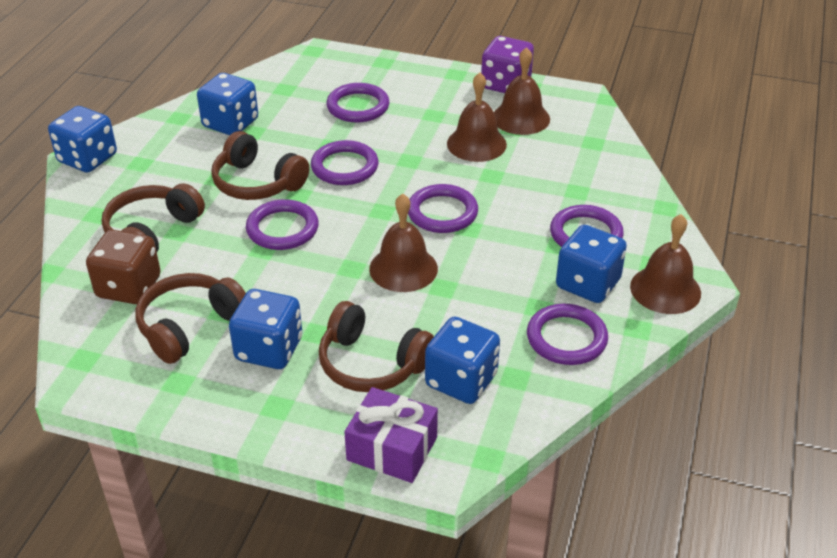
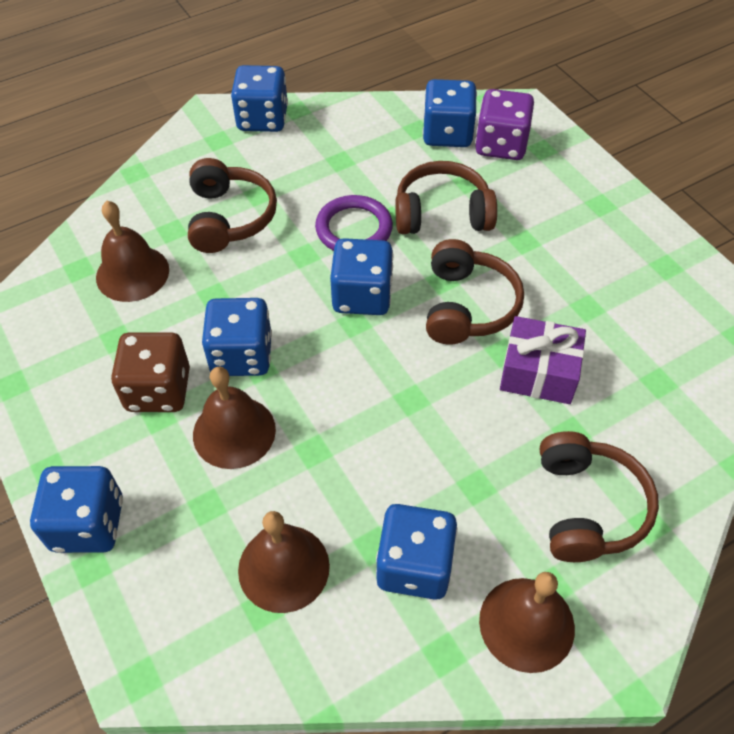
blue dice: 5 -> 6
purple ring: 6 -> 1

